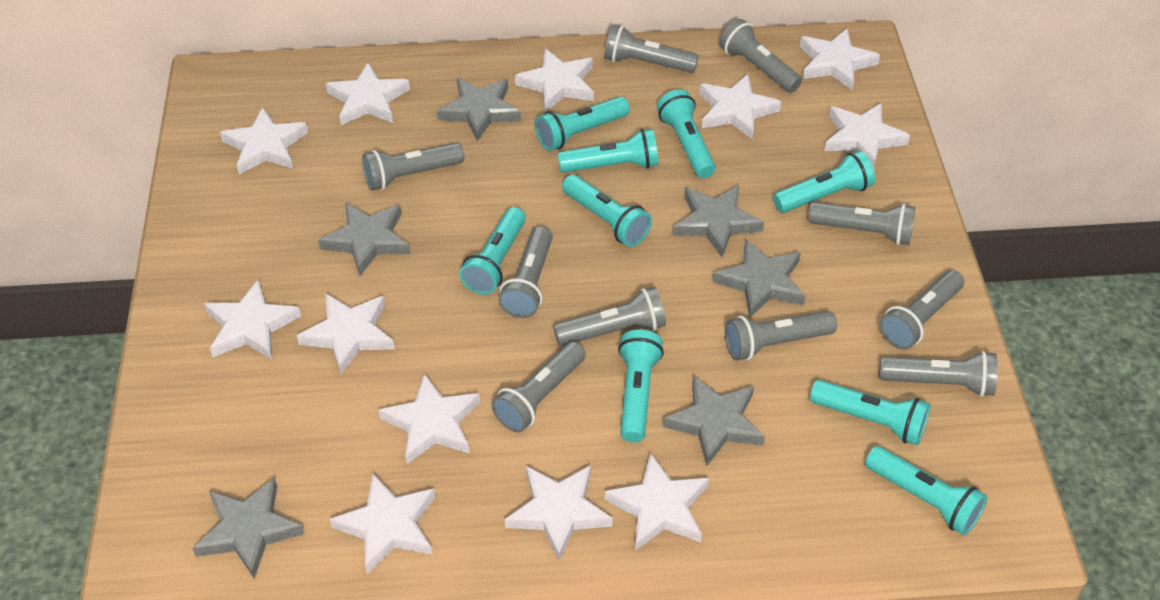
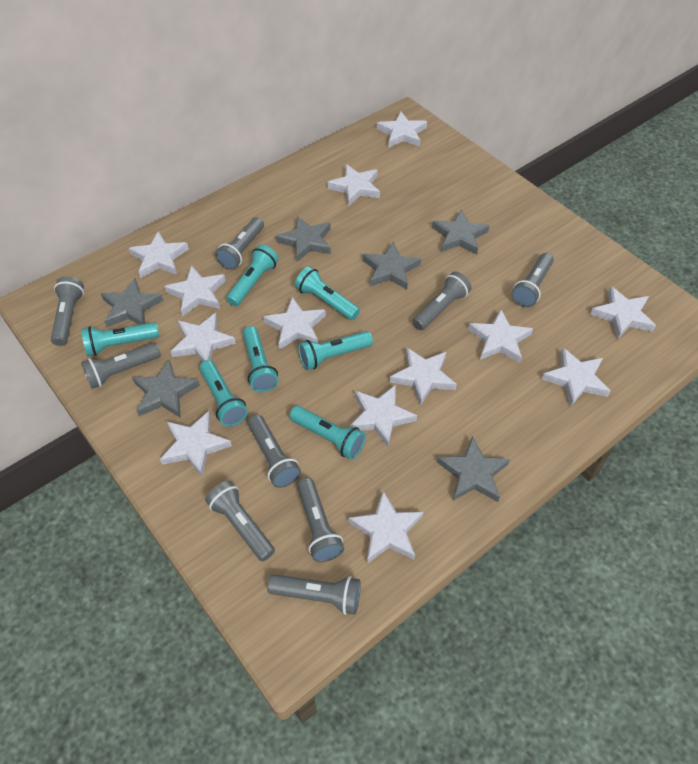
grey flashlight: 10 -> 9
turquoise flashlight: 9 -> 7
white star: 12 -> 13

